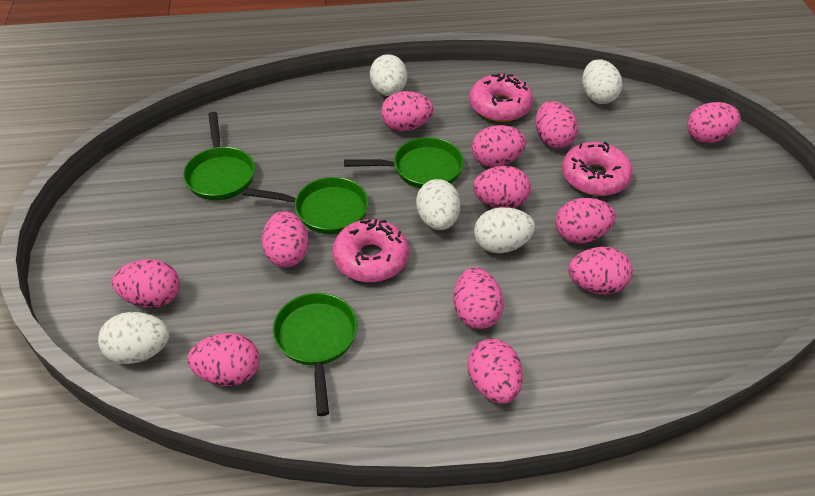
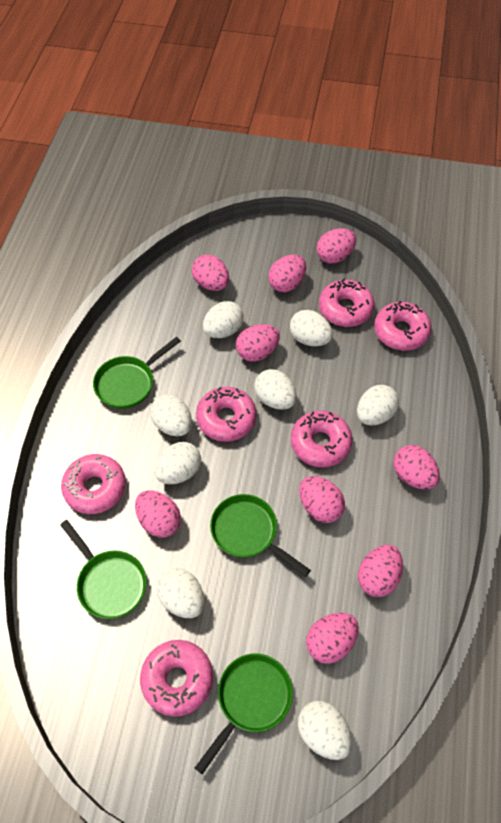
pink donut: 3 -> 6
pink egg: 12 -> 9
white egg: 5 -> 8

